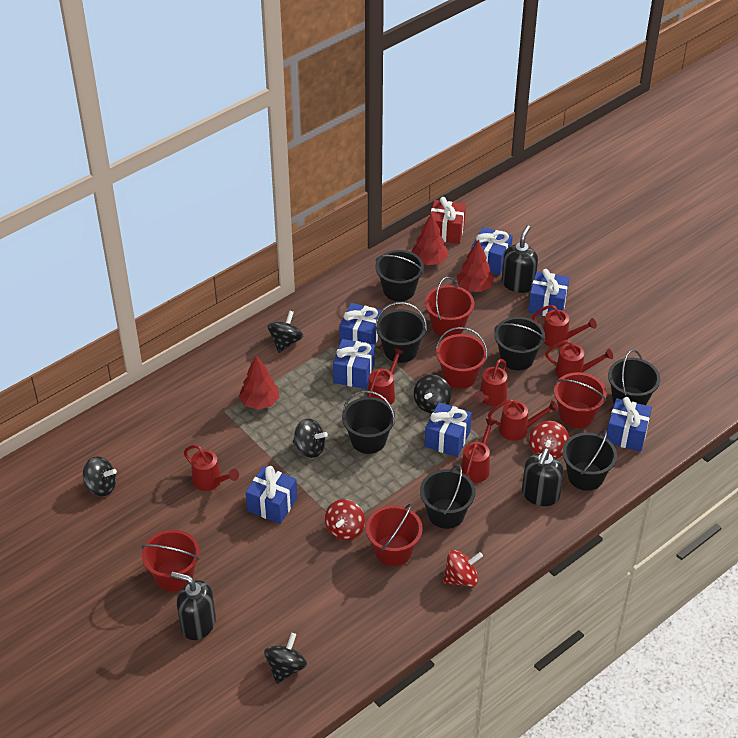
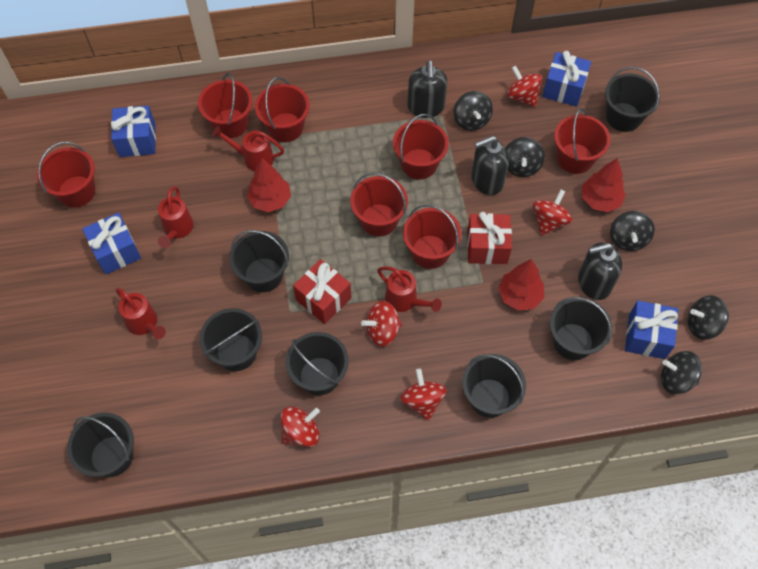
blue gift: 7 -> 4
red bucket: 5 -> 7
red gift: 1 -> 2
red spinning top: 3 -> 5
red watering can: 7 -> 4

